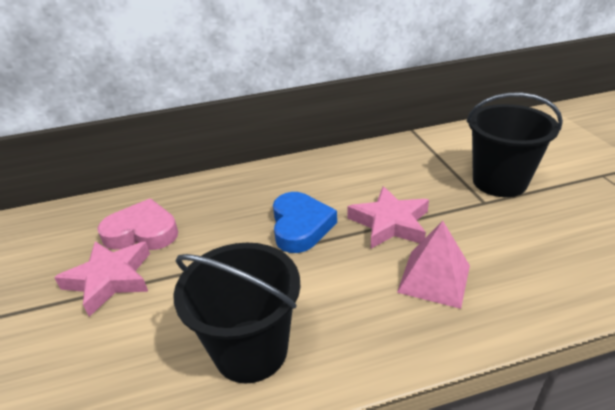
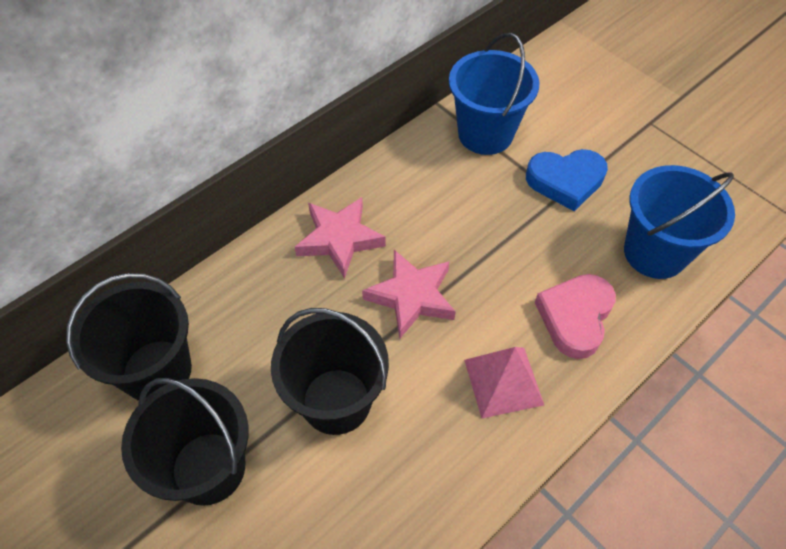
black bucket: 2 -> 3
blue bucket: 0 -> 2

